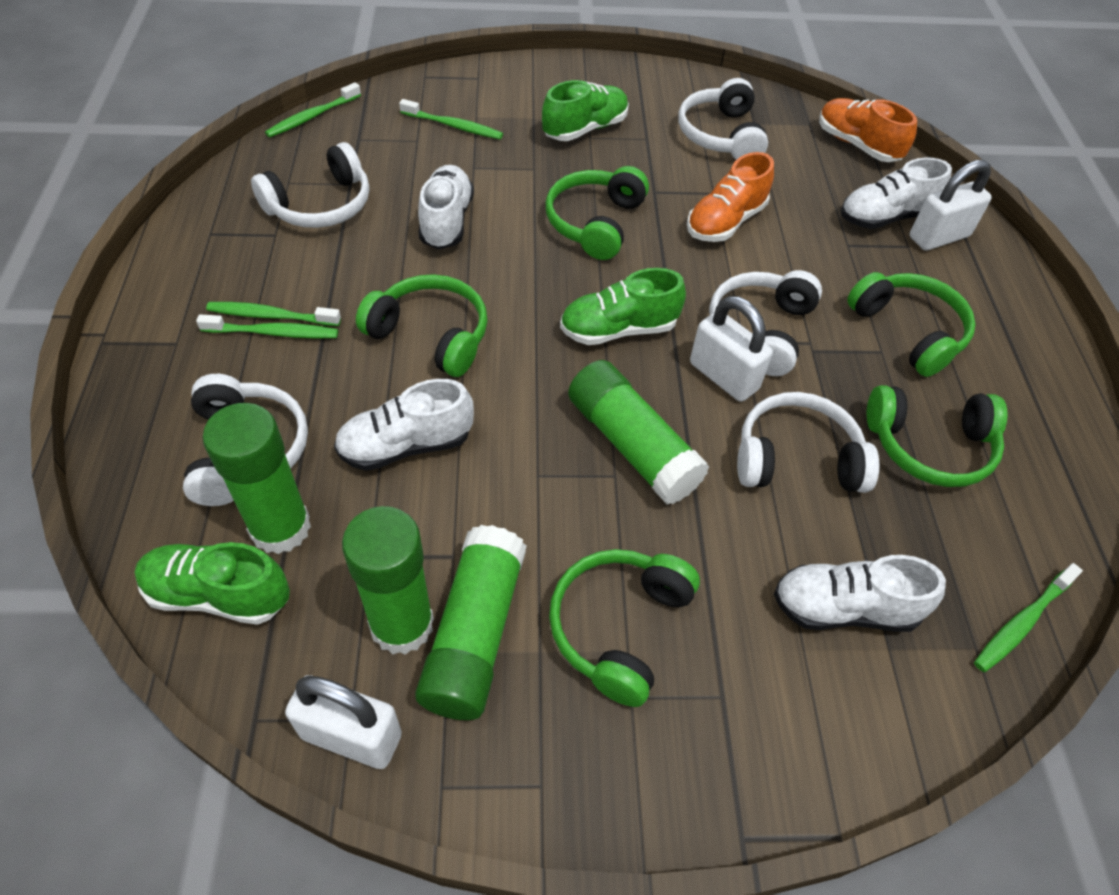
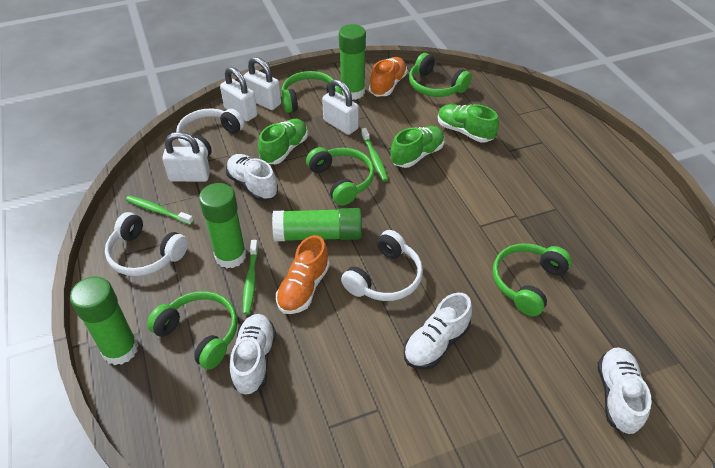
green toothbrush: 5 -> 3
white headphones: 5 -> 3
white padlock: 3 -> 4

